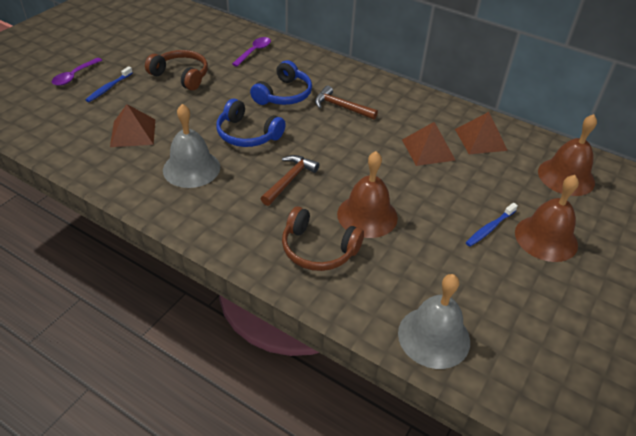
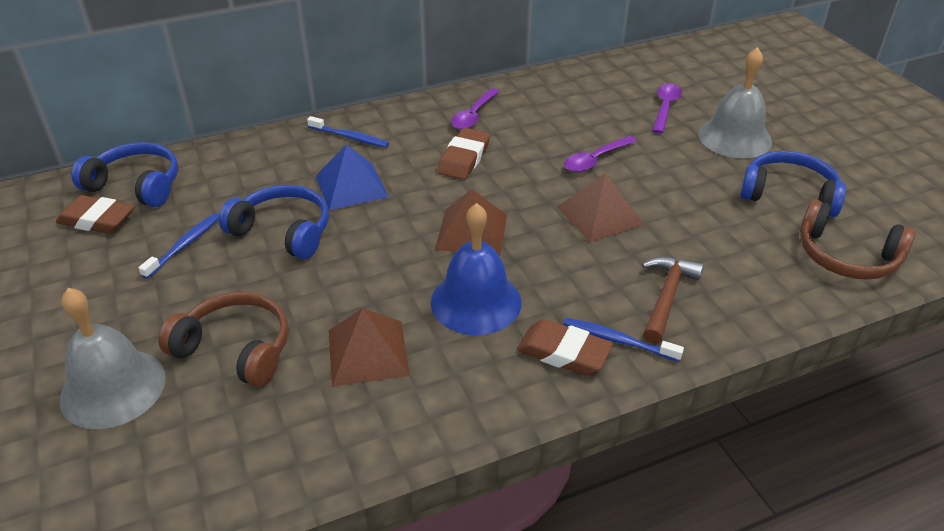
blue bell: 0 -> 1
blue headphones: 2 -> 3
blue pyramid: 0 -> 1
blue toothbrush: 2 -> 3
brown bell: 3 -> 0
brown eraser: 0 -> 3
brown hammer: 2 -> 1
purple spoon: 2 -> 3

